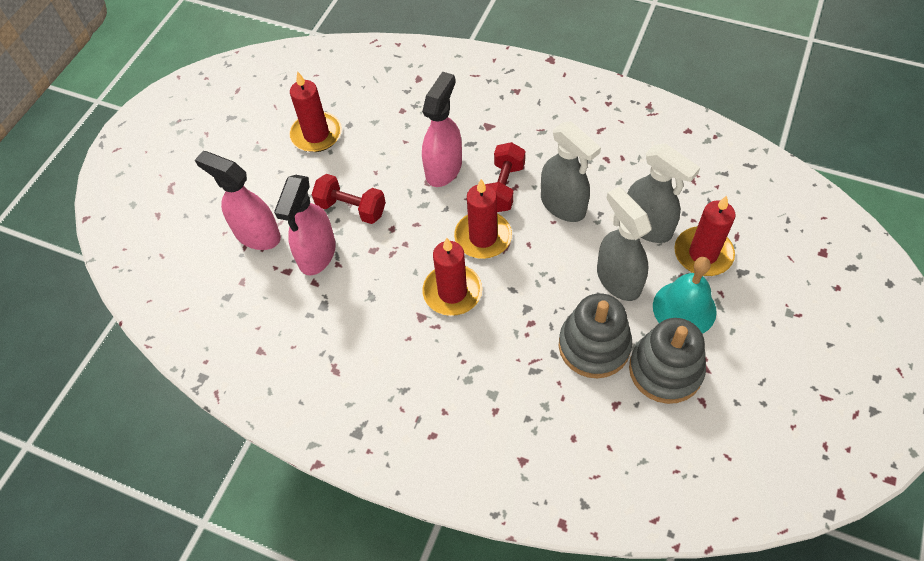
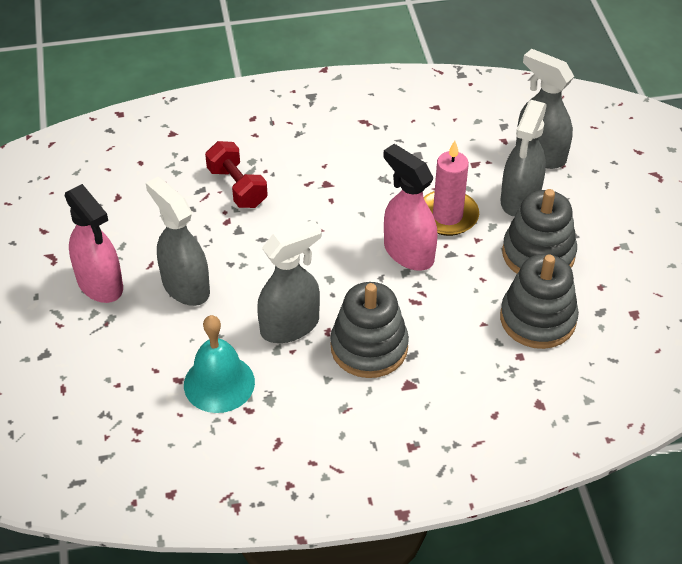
grey spray bottle: 3 -> 4
grey stacking toy: 2 -> 3
pink candle: 0 -> 1
pink spray bottle: 3 -> 2
red candle: 4 -> 0
red dumbbell: 2 -> 1

